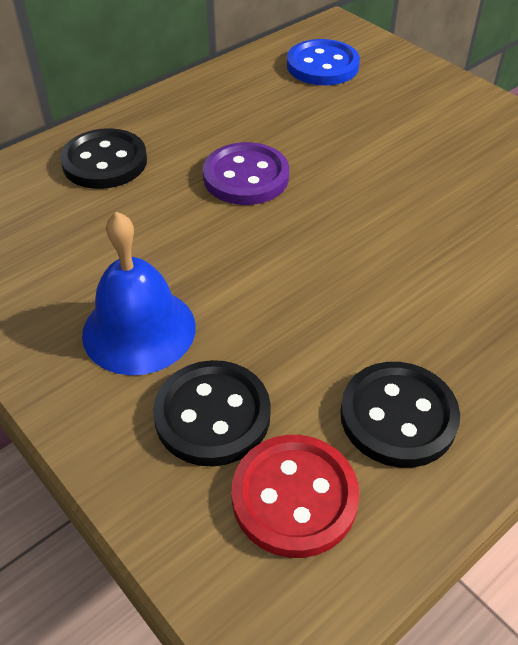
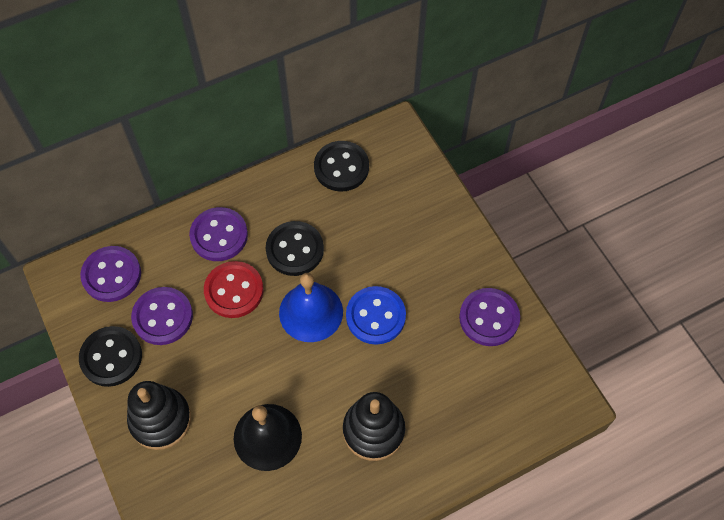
black bell: 0 -> 1
black stacking toy: 0 -> 2
purple button: 1 -> 4

